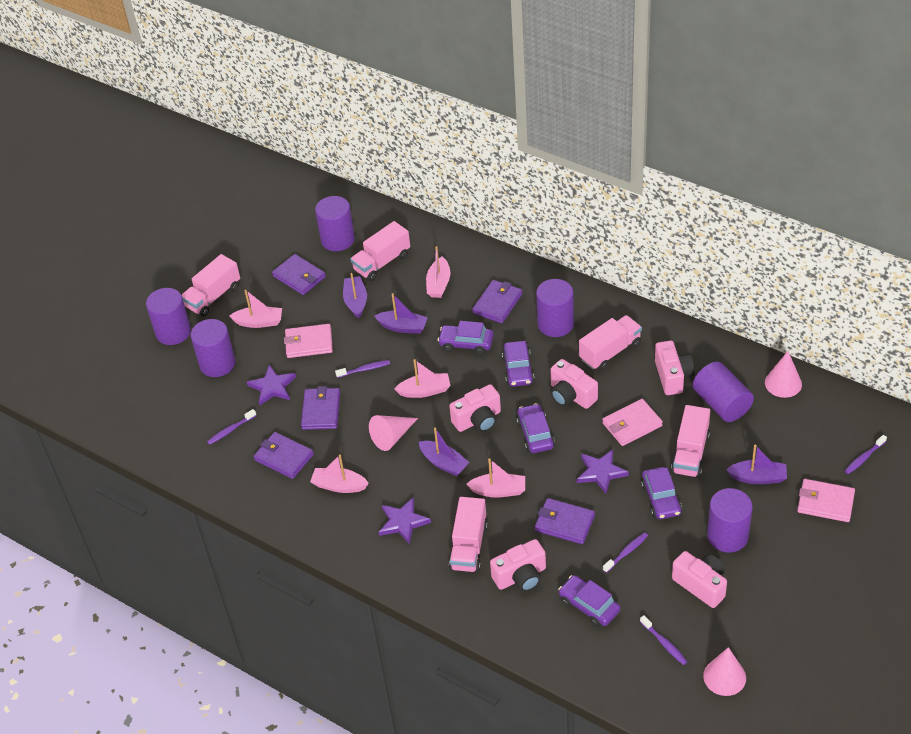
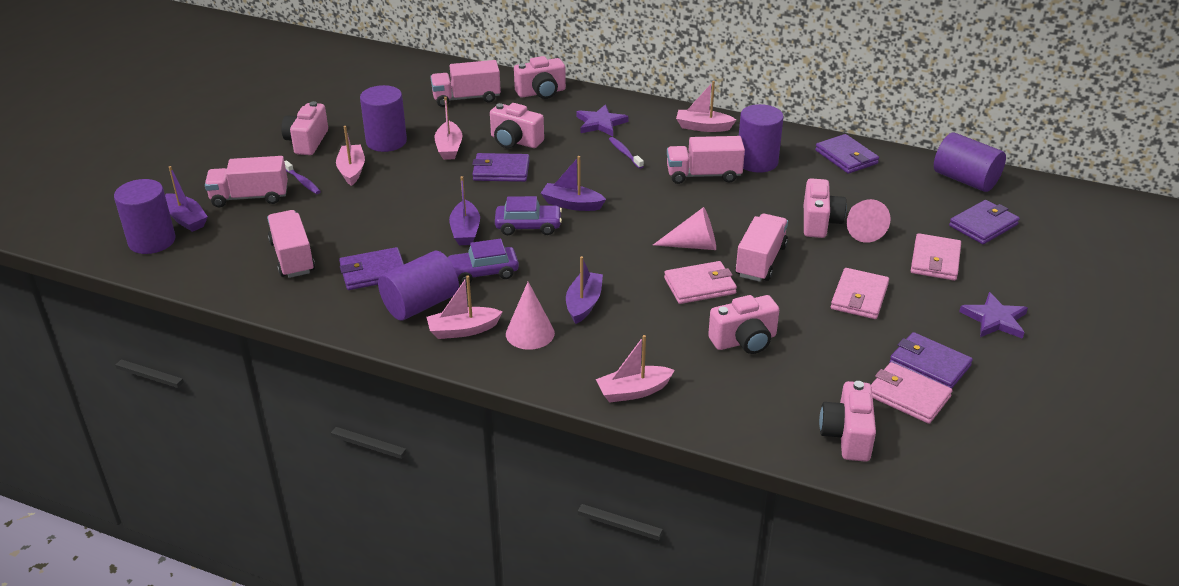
pink camera: 5 -> 6
pink wallet: 3 -> 4
purple car: 5 -> 2
purple cylinder: 6 -> 5
purple star: 3 -> 2
purple toothbrush: 5 -> 2

